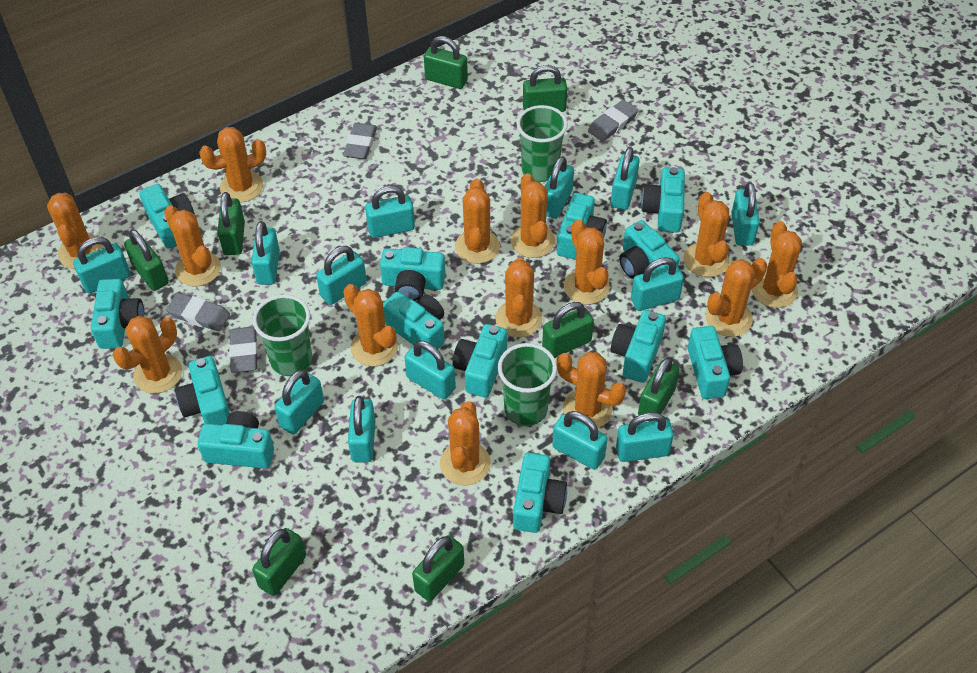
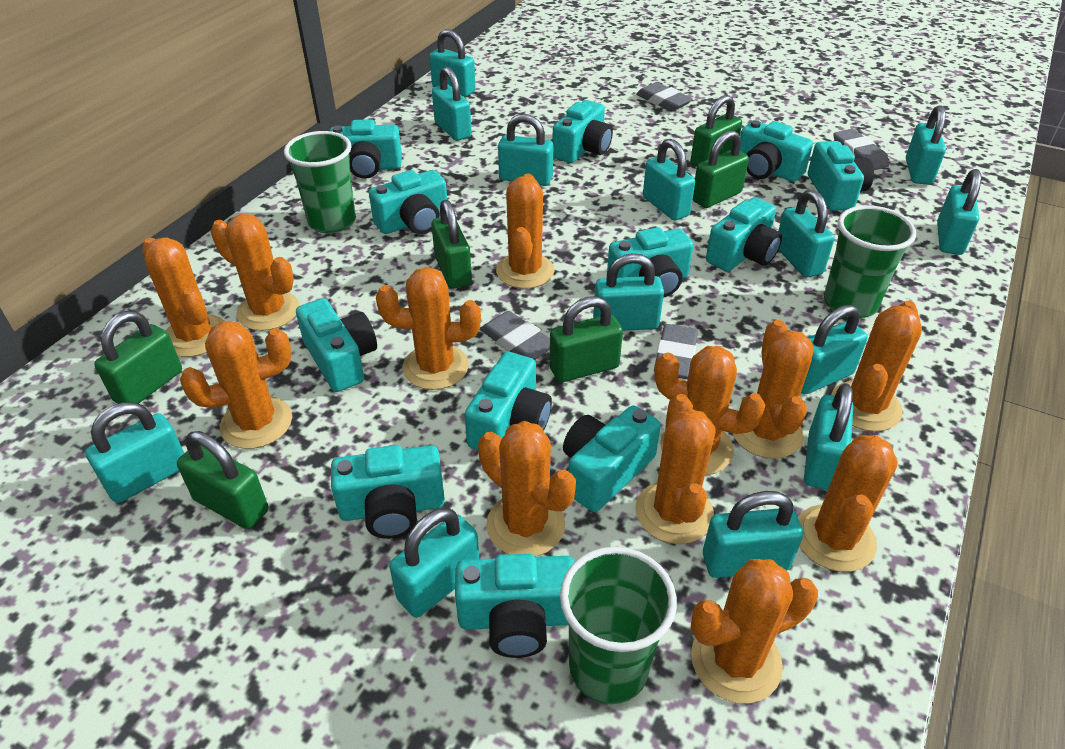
green padlock: 8 -> 6
orange cactus: 14 -> 12
turquoise camera: 13 -> 12

